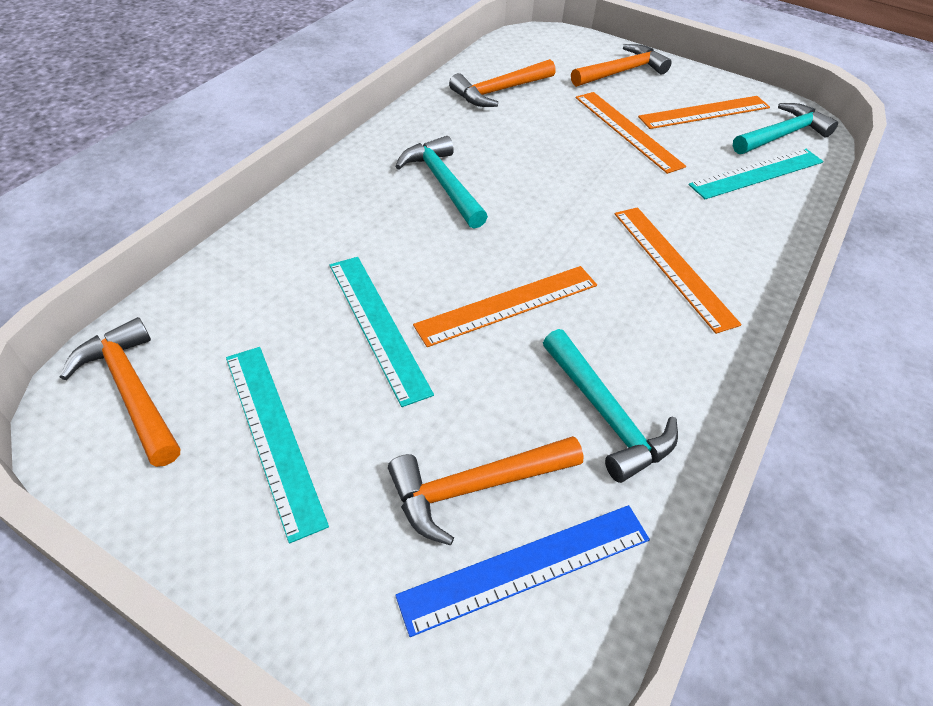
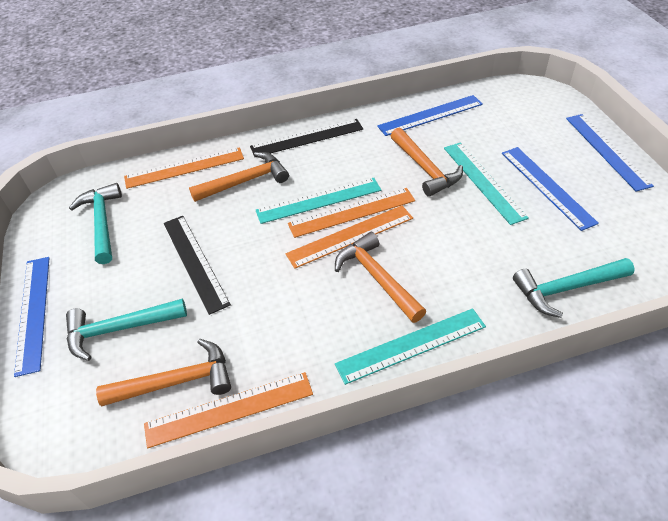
black ruler: 0 -> 2
blue ruler: 1 -> 4

